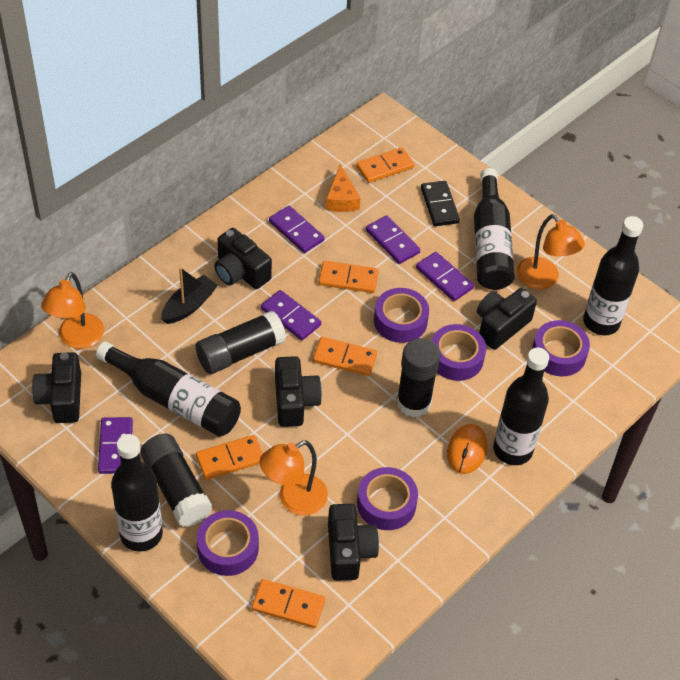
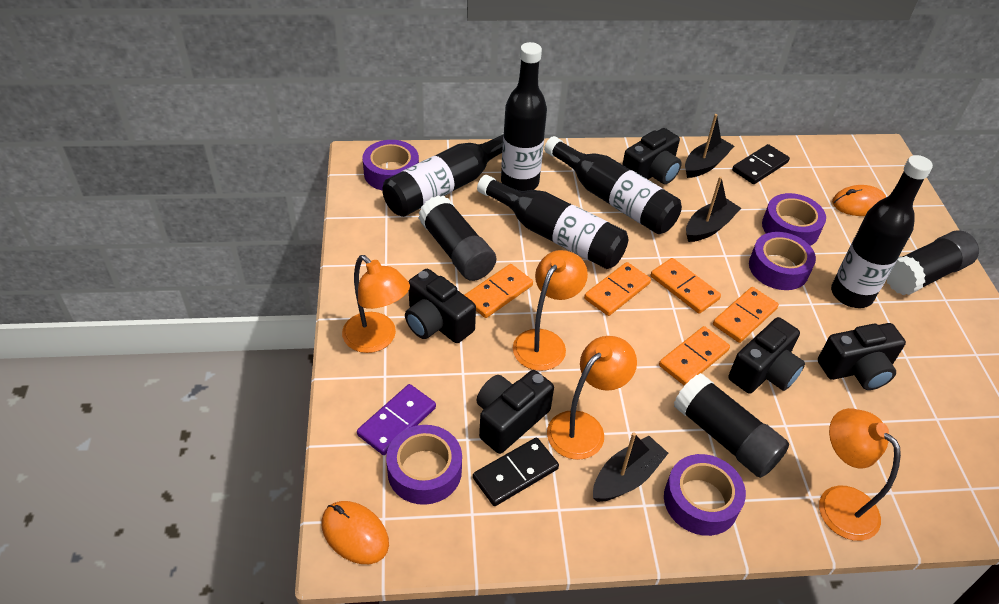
black boat: 1 -> 3
black domino: 1 -> 2
orange cheese: 1 -> 0
orange lamp: 3 -> 4
orange mouse: 1 -> 2
purple domino: 5 -> 1

